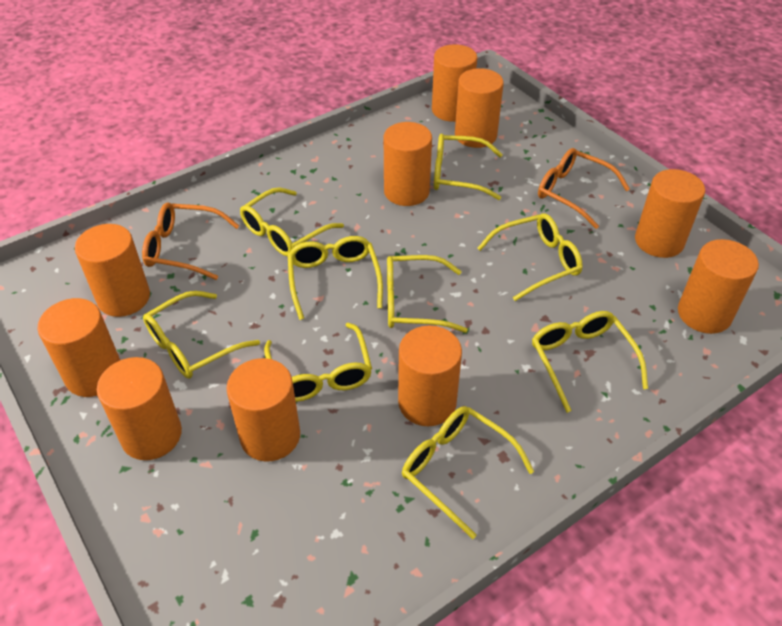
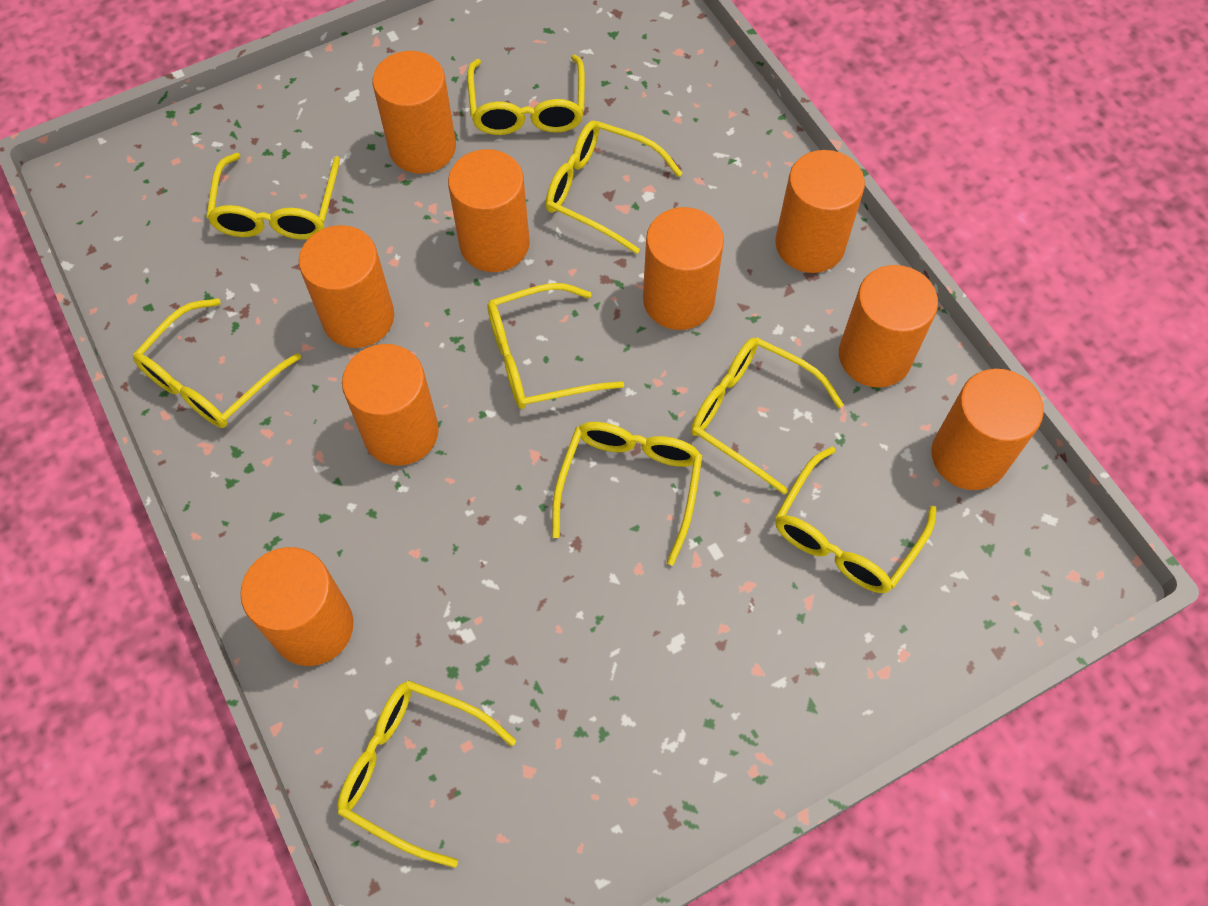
orange cylinder: 10 -> 9
orange glasses: 2 -> 0

